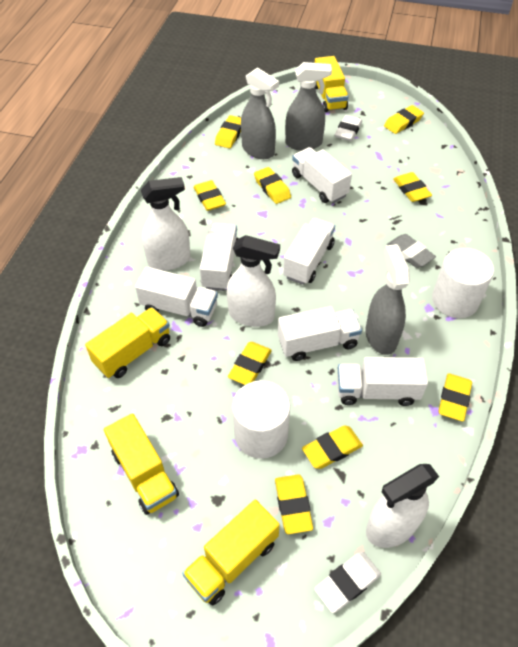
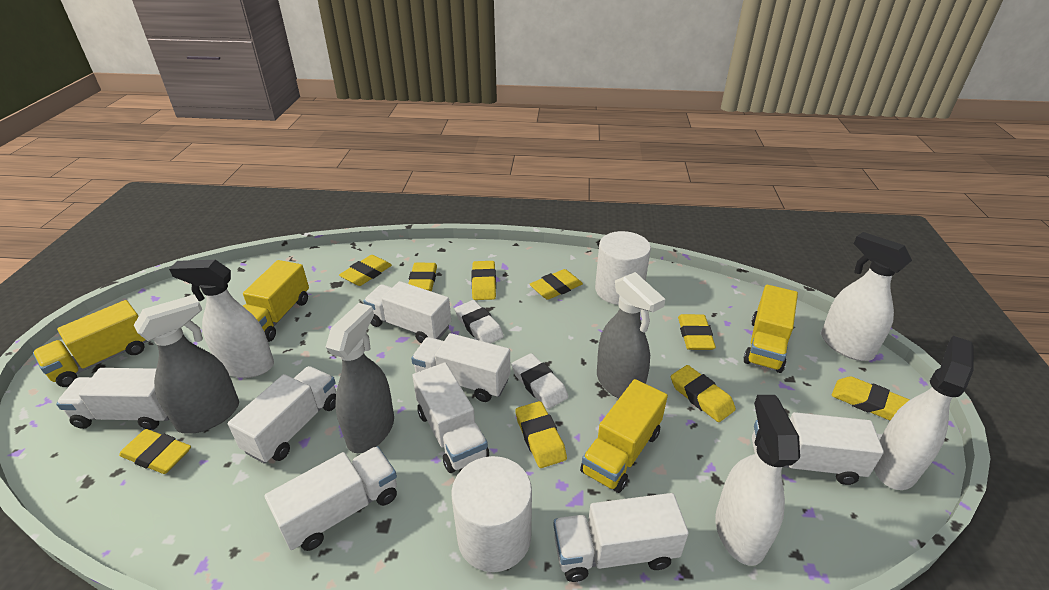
grey eraser: 1 -> 0
white spray bottle: 3 -> 4
white truck: 6 -> 8

